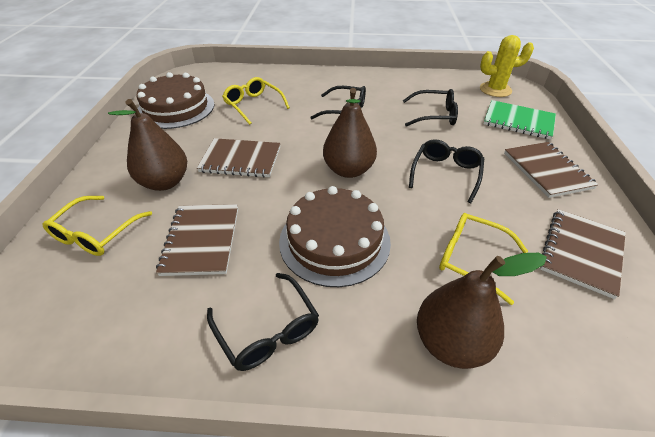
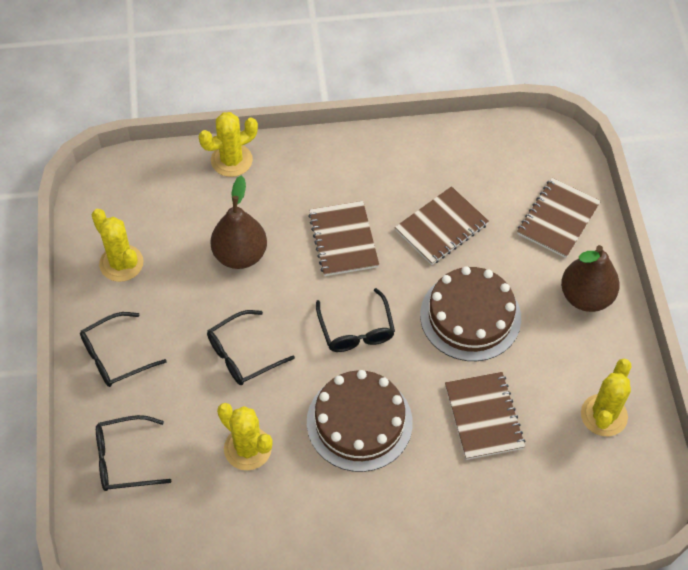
brown pear: 3 -> 2
green notebook: 1 -> 0
yellow cactus: 1 -> 4
yellow glasses: 3 -> 0

